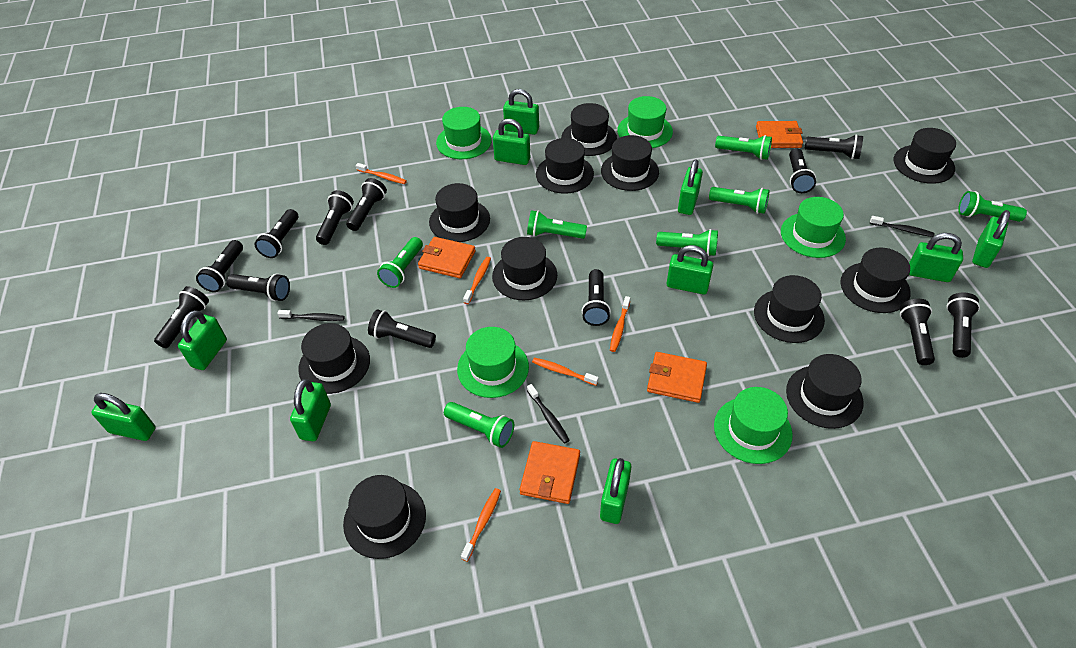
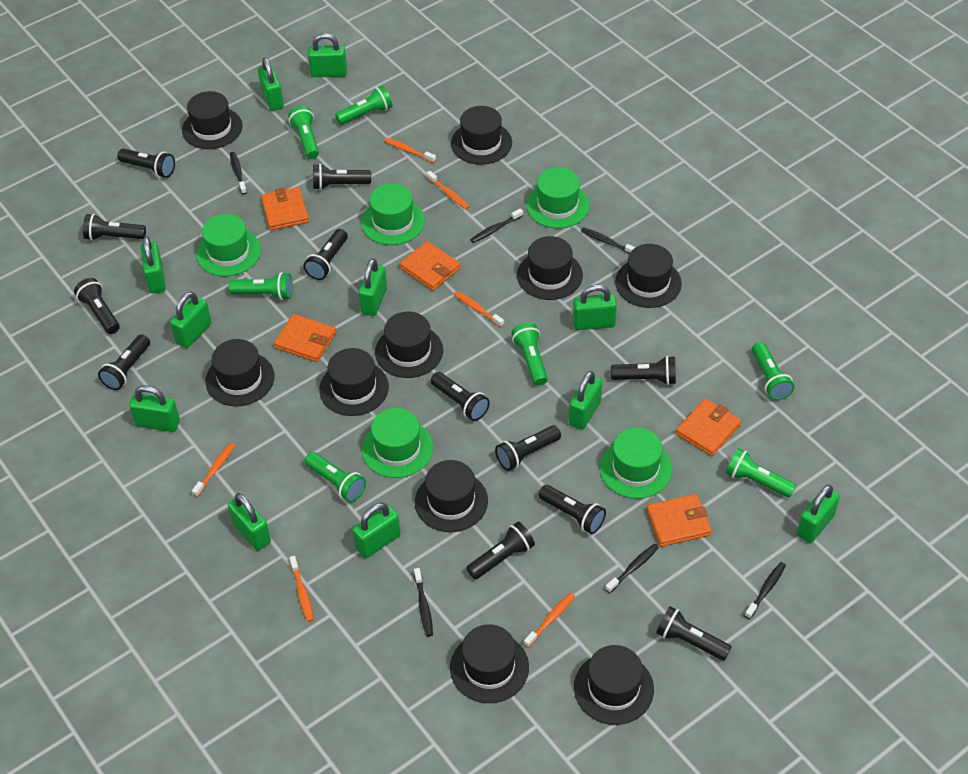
black hat: 11 -> 10
black toothbrush: 3 -> 6
green padlock: 10 -> 11
orange toothbrush: 5 -> 6
orange wallet: 4 -> 5

